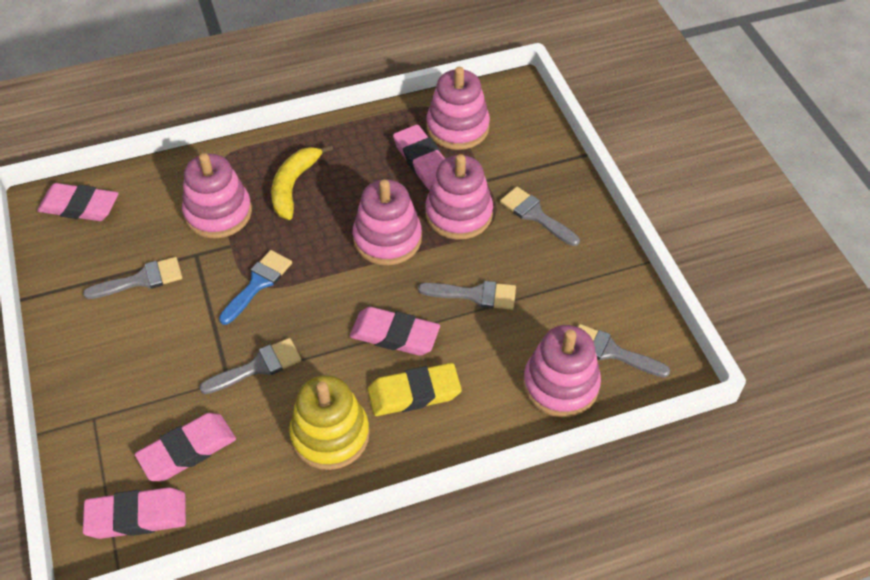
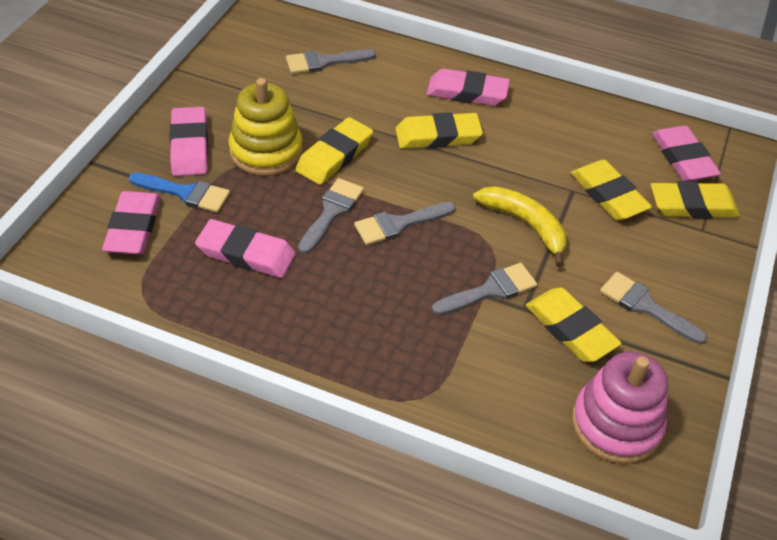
pink stacking toy: 5 -> 1
yellow eraser: 1 -> 5

